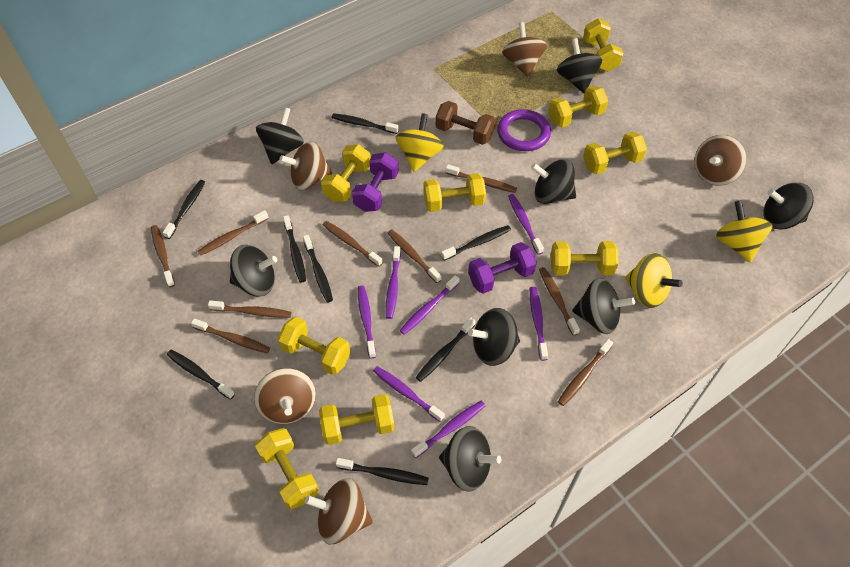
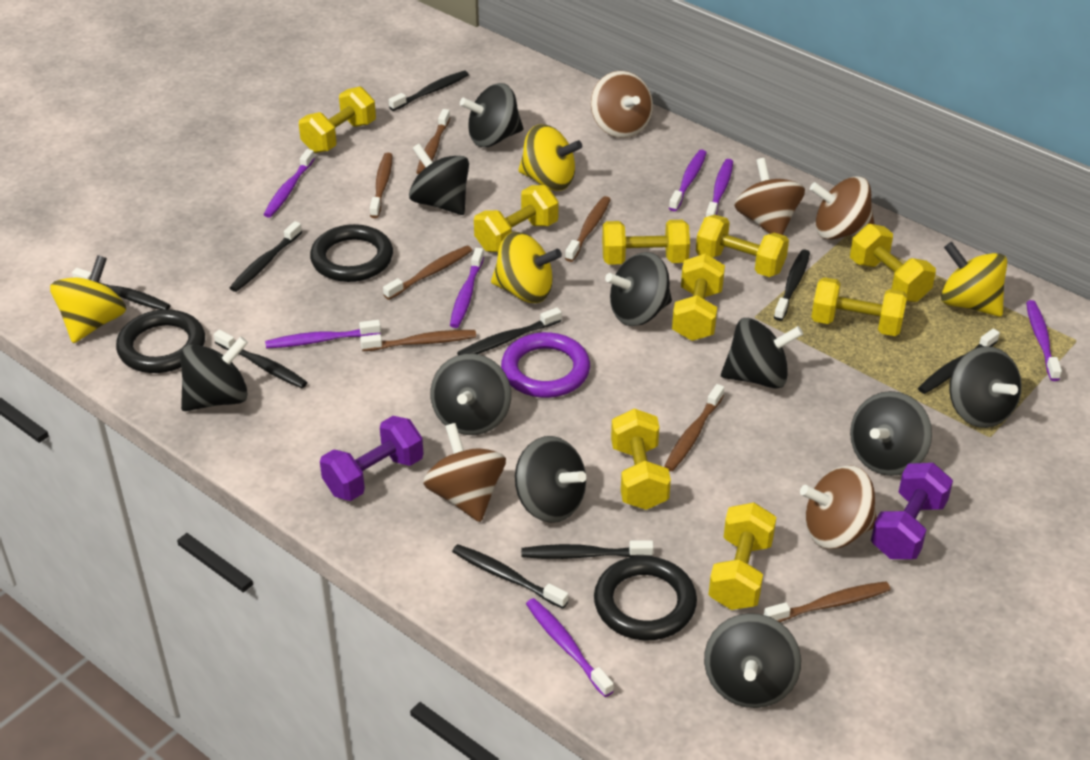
black ring: 0 -> 3
black spinning top: 8 -> 10
black toothbrush: 8 -> 9
brown dumbbell: 1 -> 0
brown toothbrush: 9 -> 7
yellow spinning top: 3 -> 4

